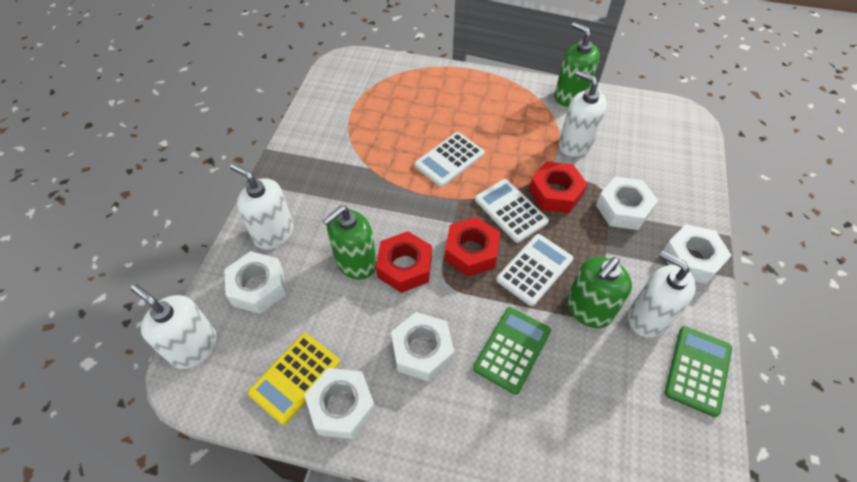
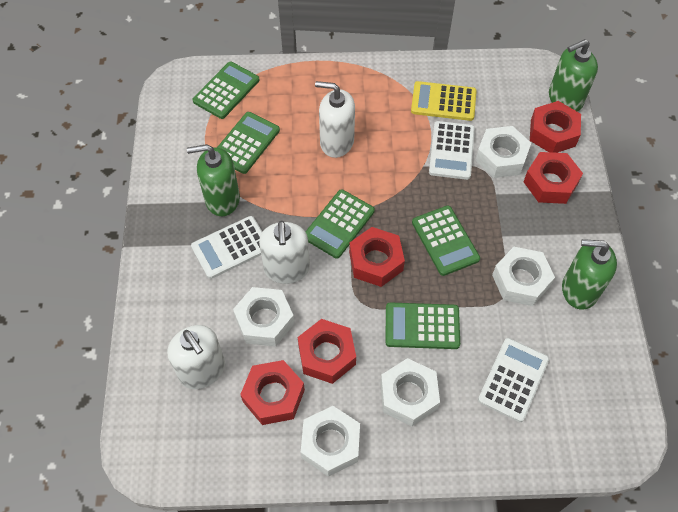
green calculator: 2 -> 5
red nut: 3 -> 5
white soap dispenser: 4 -> 3

